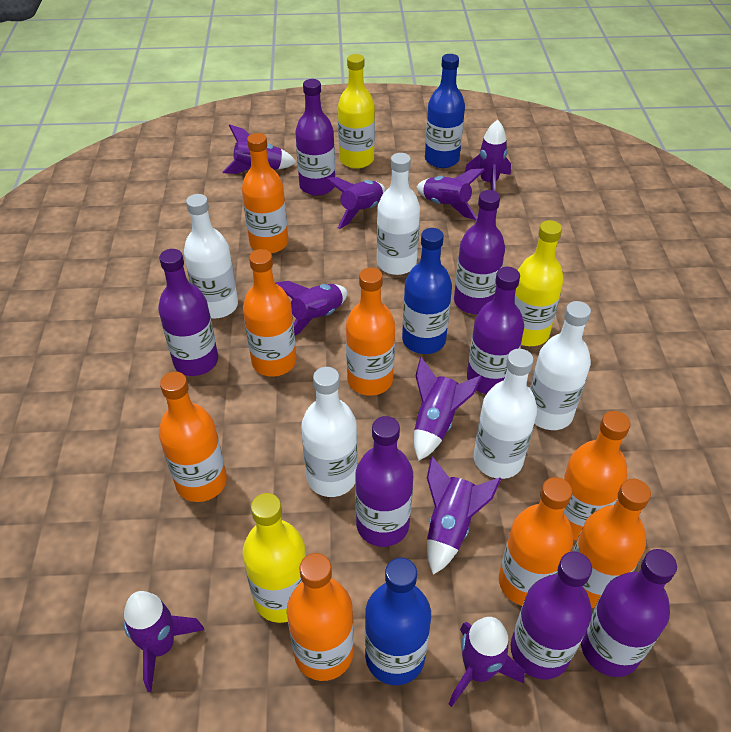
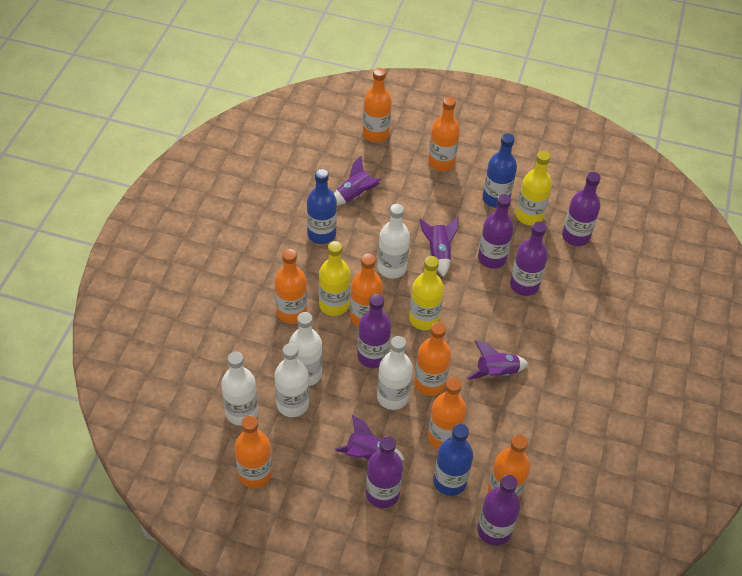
purple bottle: 7 -> 6
purple rocket: 9 -> 4

